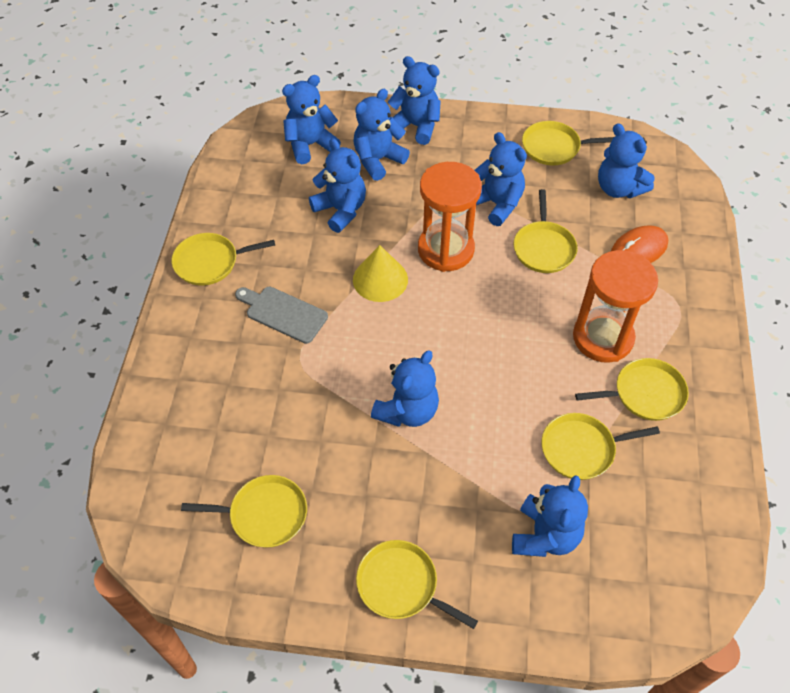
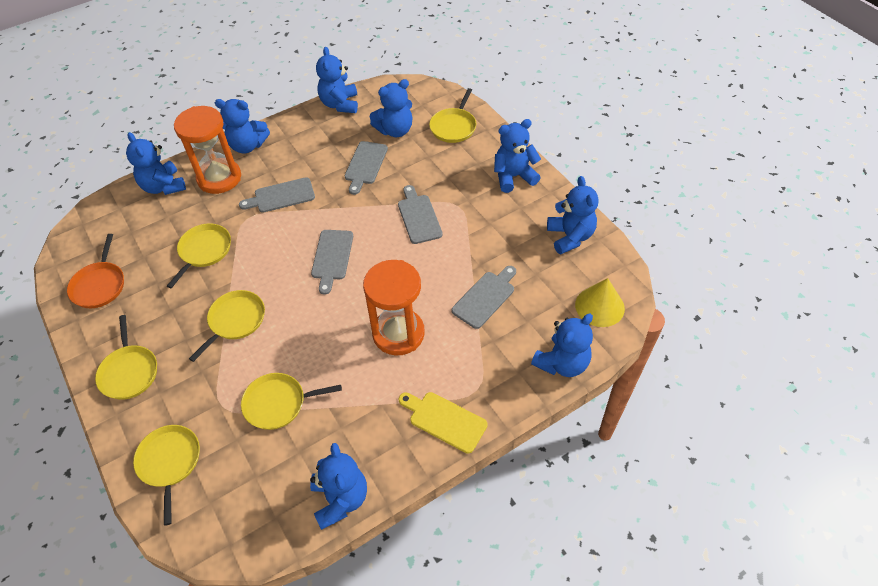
grey cutting board: 1 -> 5
orange mouse: 1 -> 0
orange pan: 0 -> 1
yellow cutting board: 0 -> 1
yellow pan: 7 -> 6

